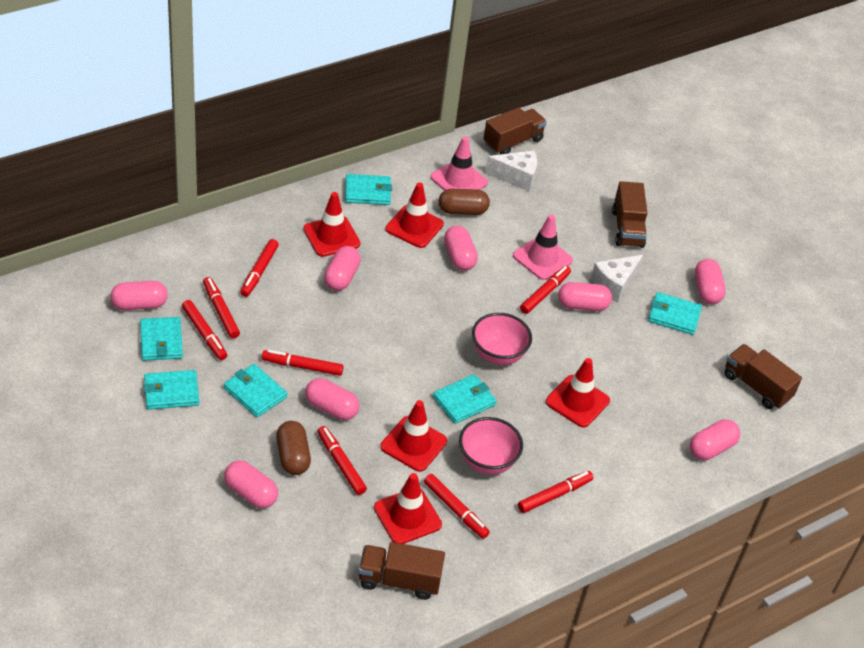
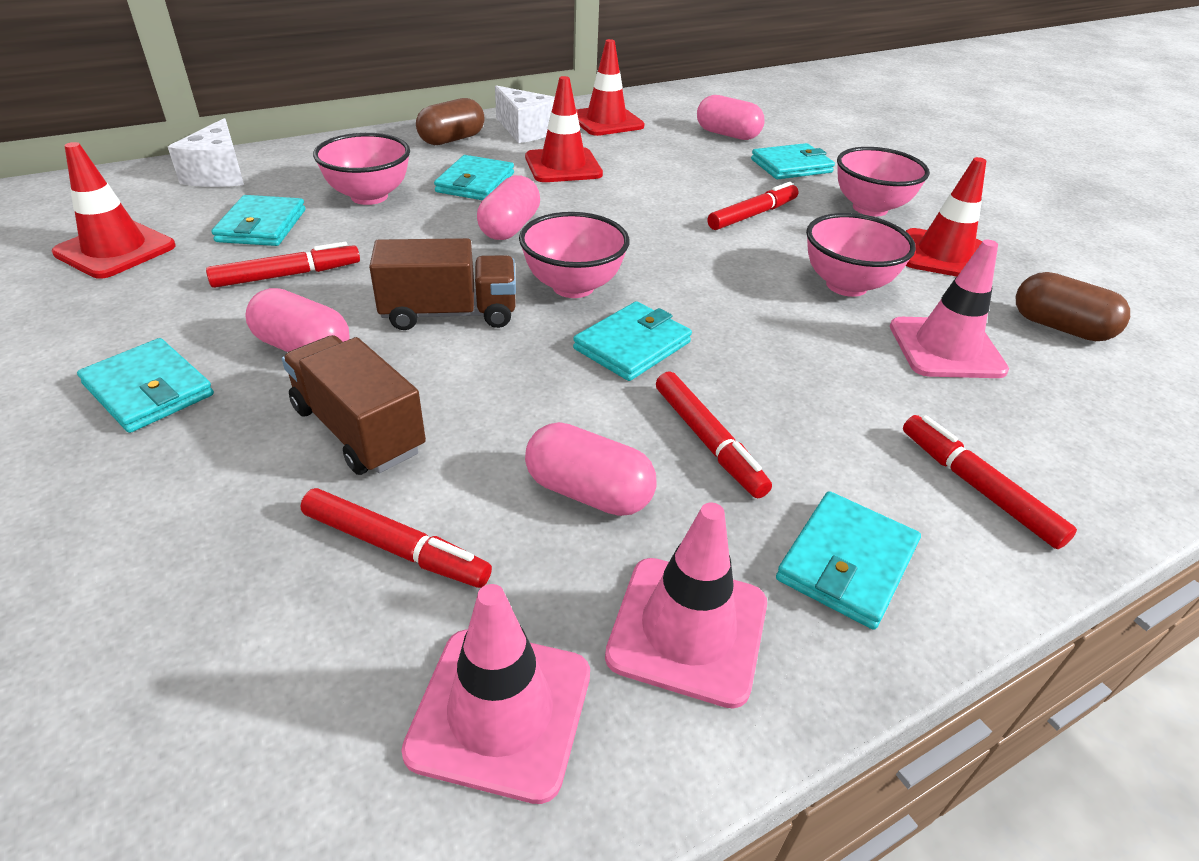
brown truck: 4 -> 2
pink bowl: 2 -> 4
pink capsule: 8 -> 4
pink traffic cone: 2 -> 3
red marker: 8 -> 5
red traffic cone: 5 -> 4

